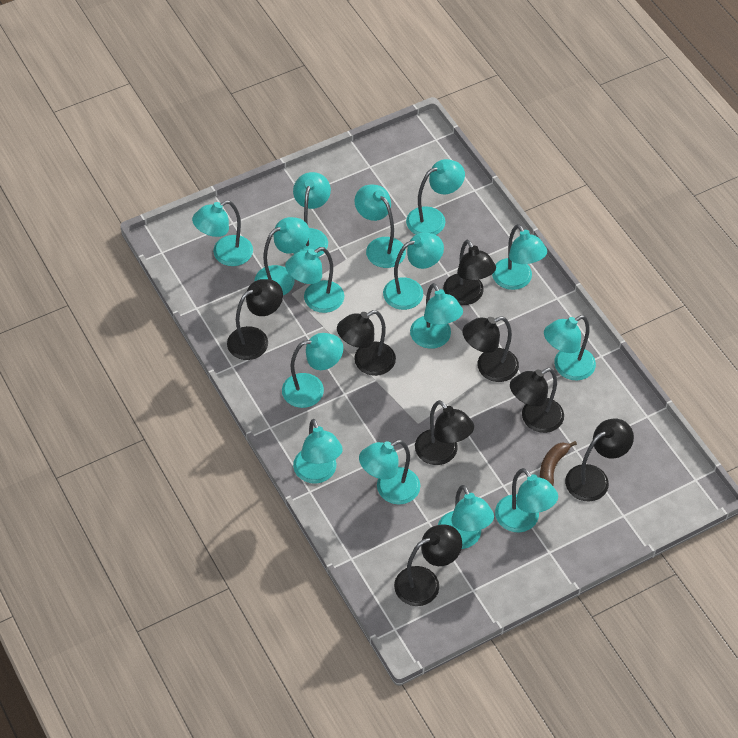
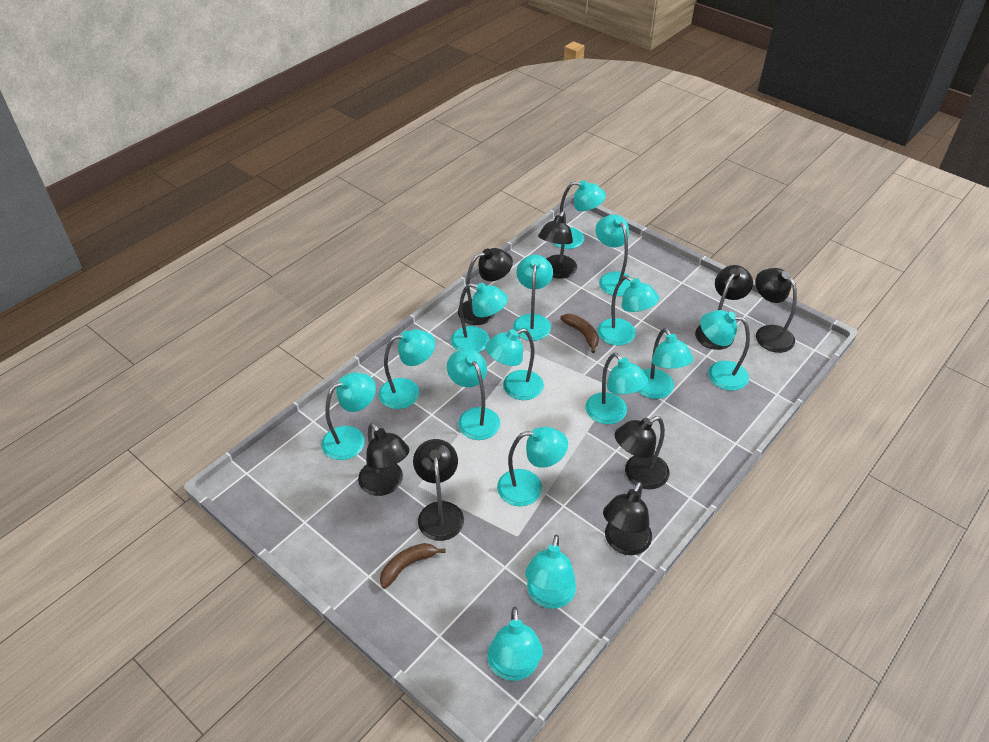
brown banana: 1 -> 2

